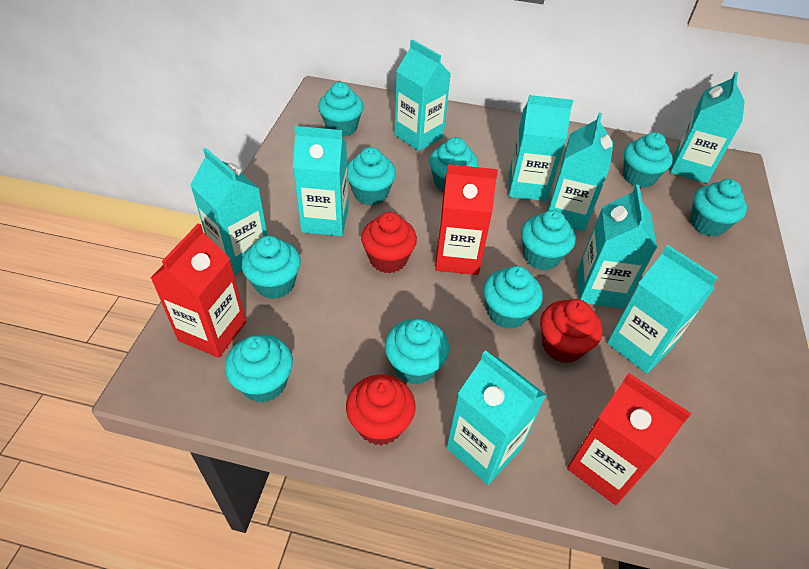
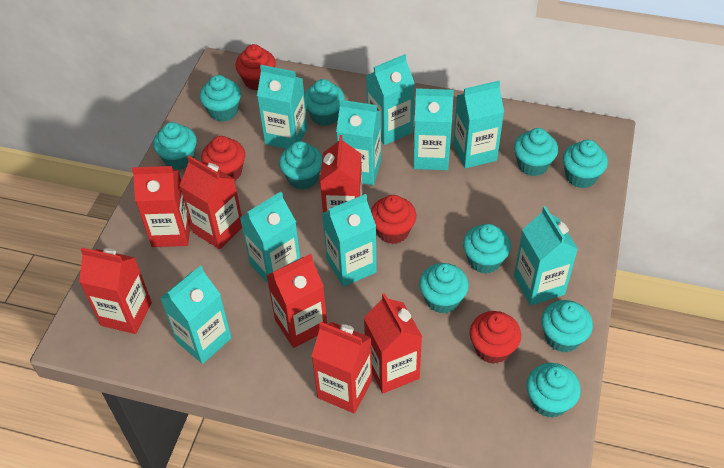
red carton: 3 -> 7
red cupcake: 3 -> 4

